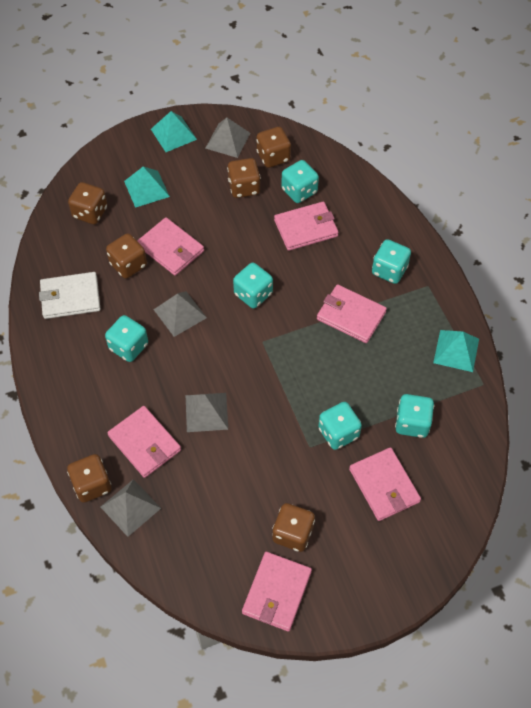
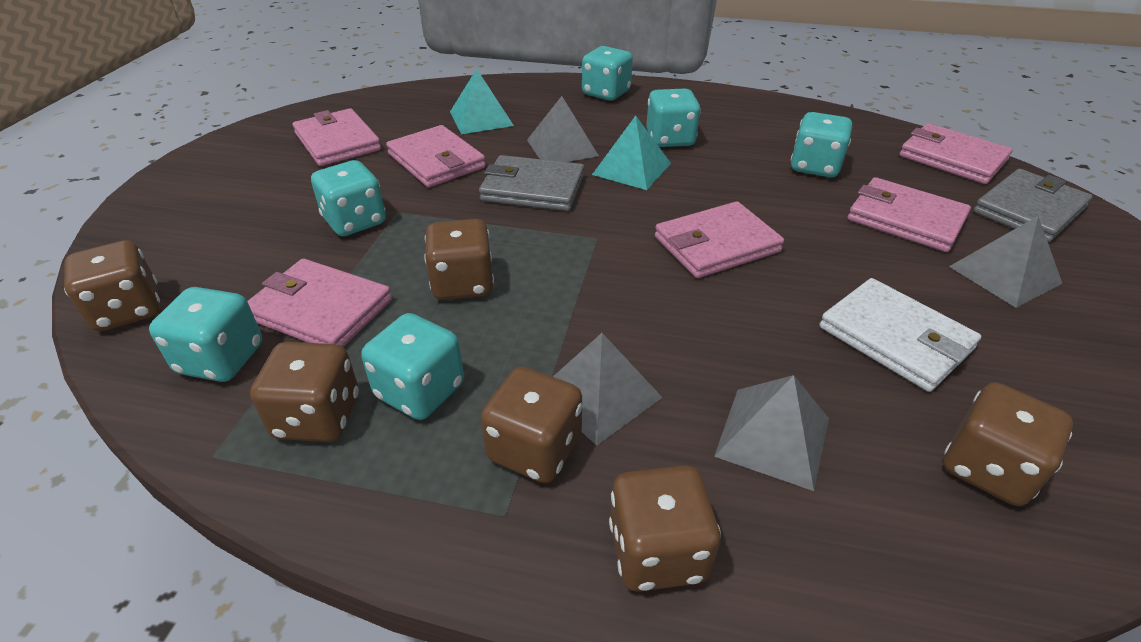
grey wallet: 0 -> 2
turquoise pyramid: 3 -> 2

